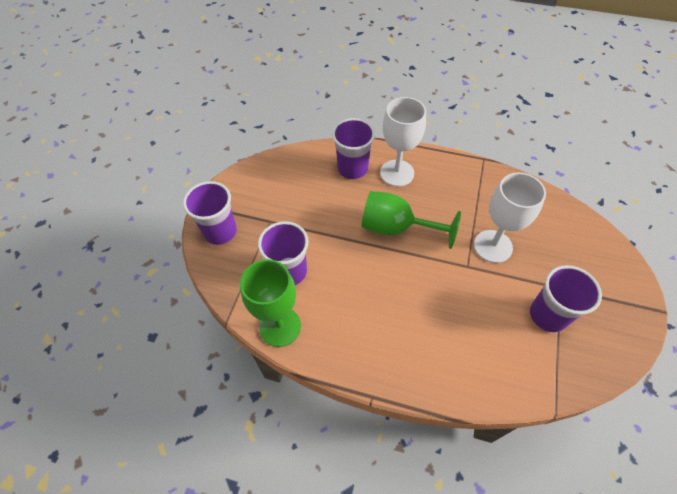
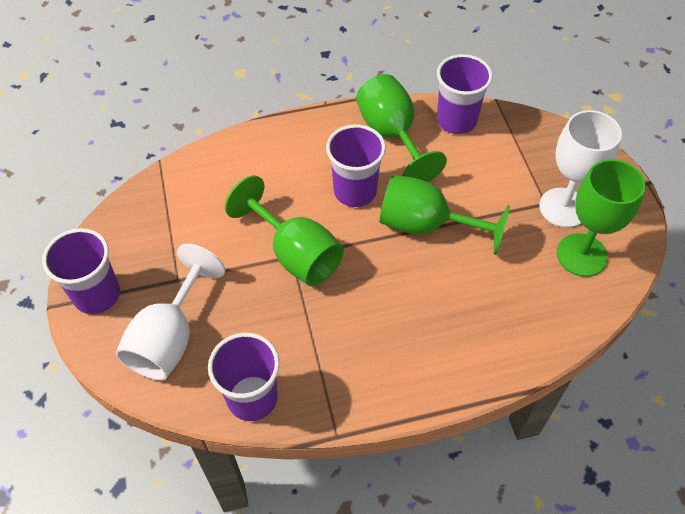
green goblet: 2 -> 4

